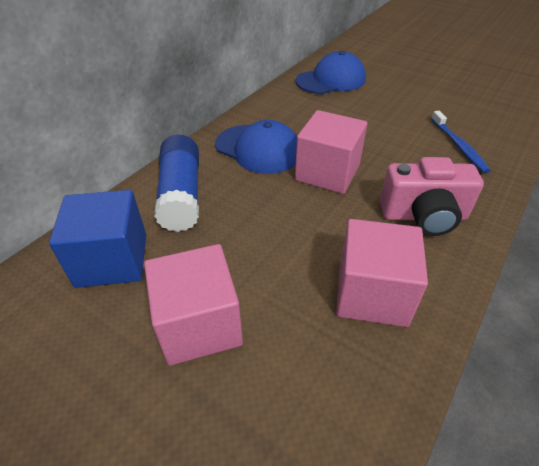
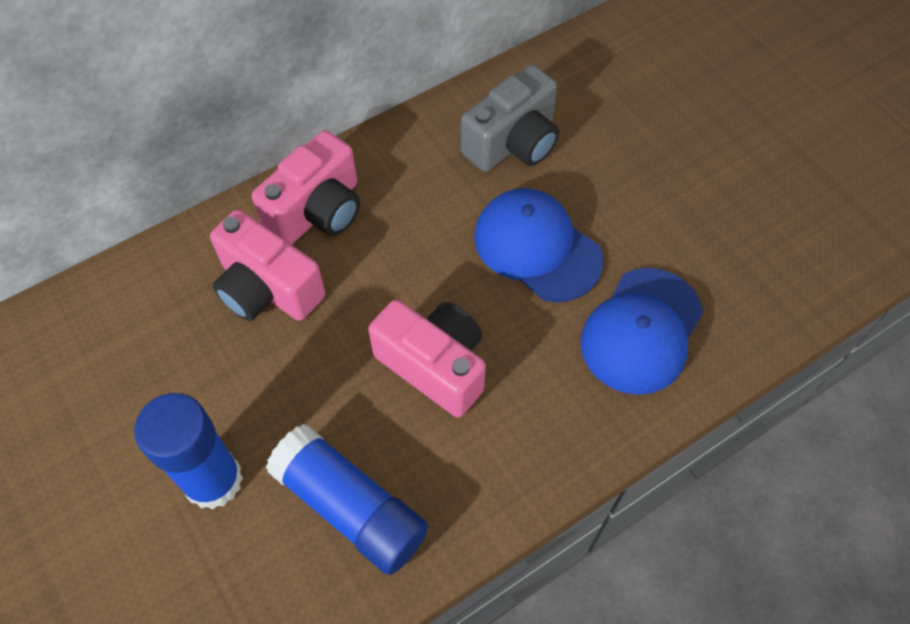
blue cube: 1 -> 0
blue glue stick: 1 -> 2
blue toothbrush: 1 -> 0
grey camera: 0 -> 1
pink camera: 1 -> 3
pink cube: 3 -> 0

